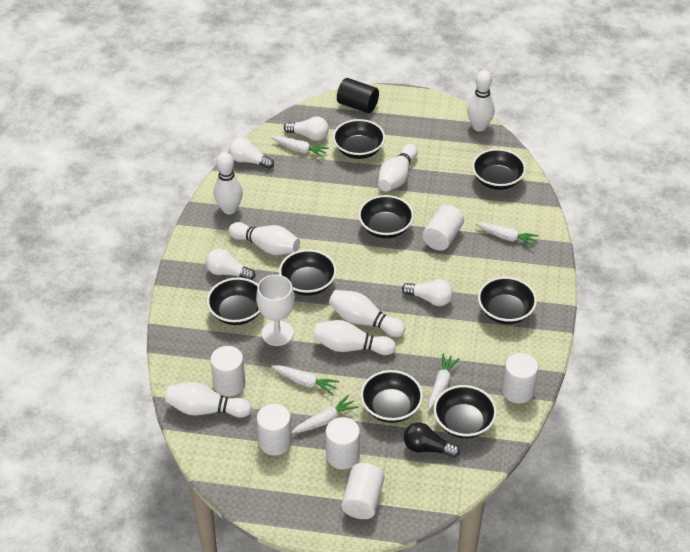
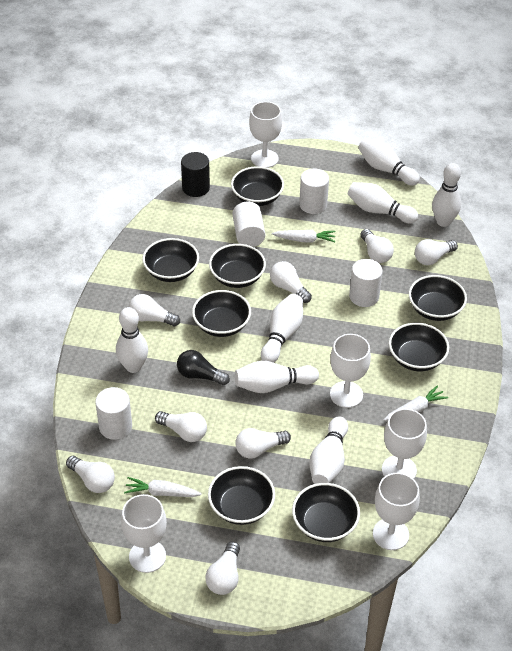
white carrot: 5 -> 3
white cylinder: 6 -> 4
white goblet: 1 -> 5
white light bulb: 4 -> 8

